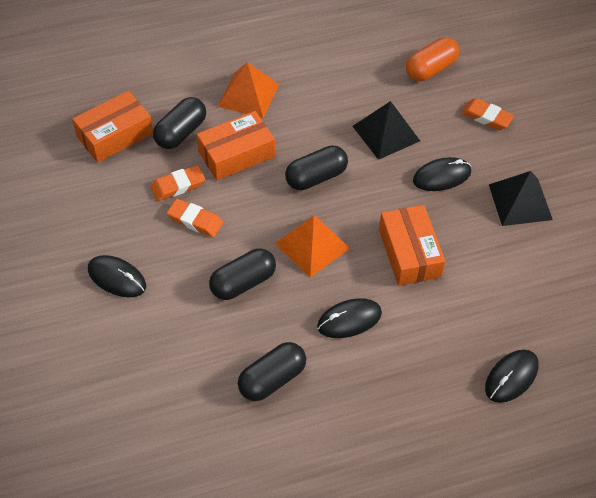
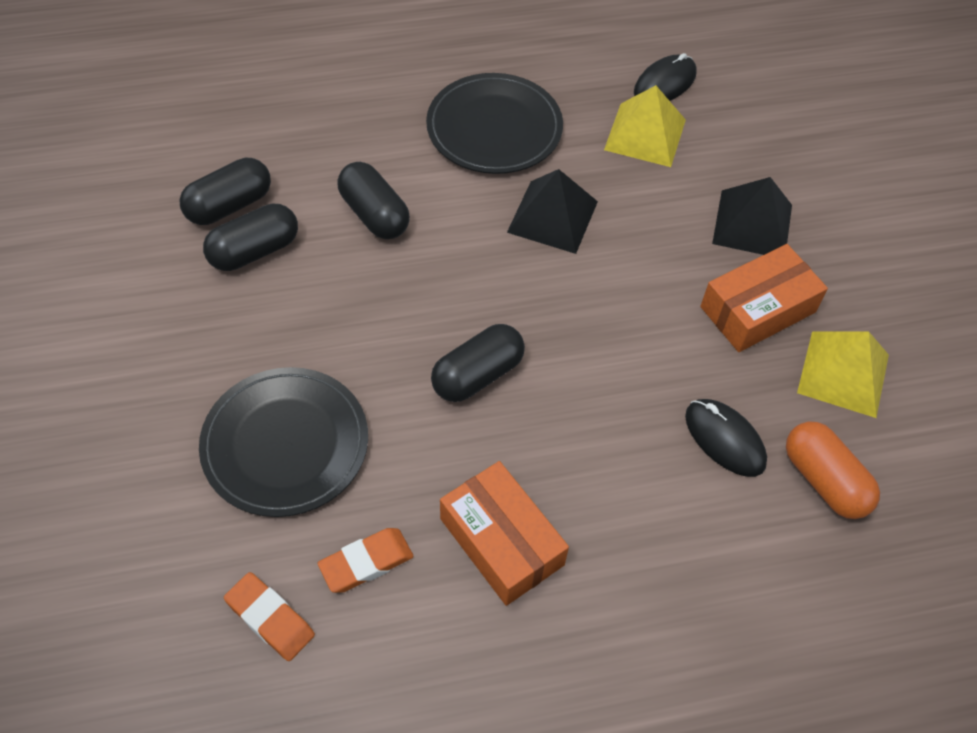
black mouse: 4 -> 2
black plate: 0 -> 2
orange box: 3 -> 2
orange eraser: 3 -> 2
orange pyramid: 2 -> 0
yellow pyramid: 0 -> 2

